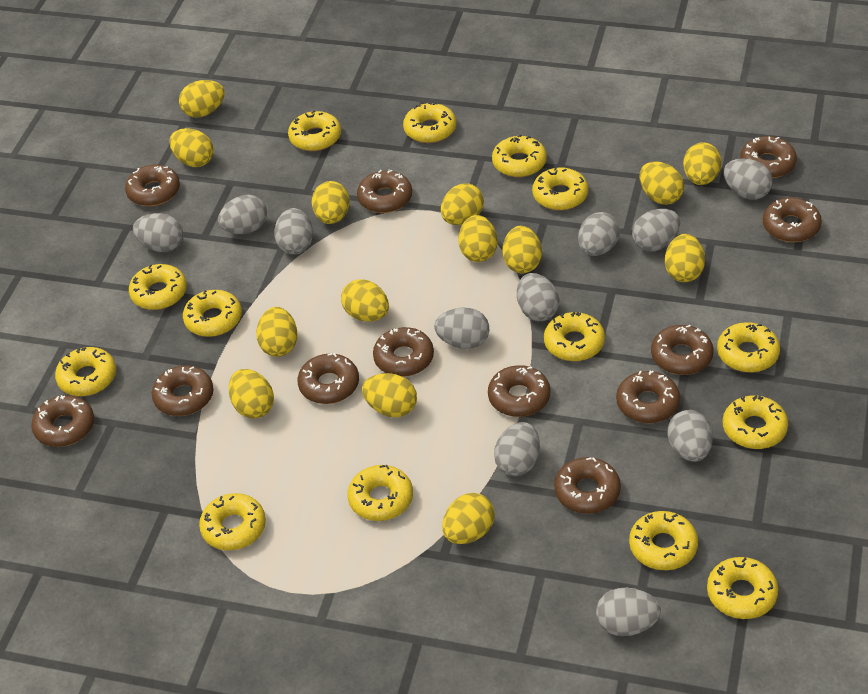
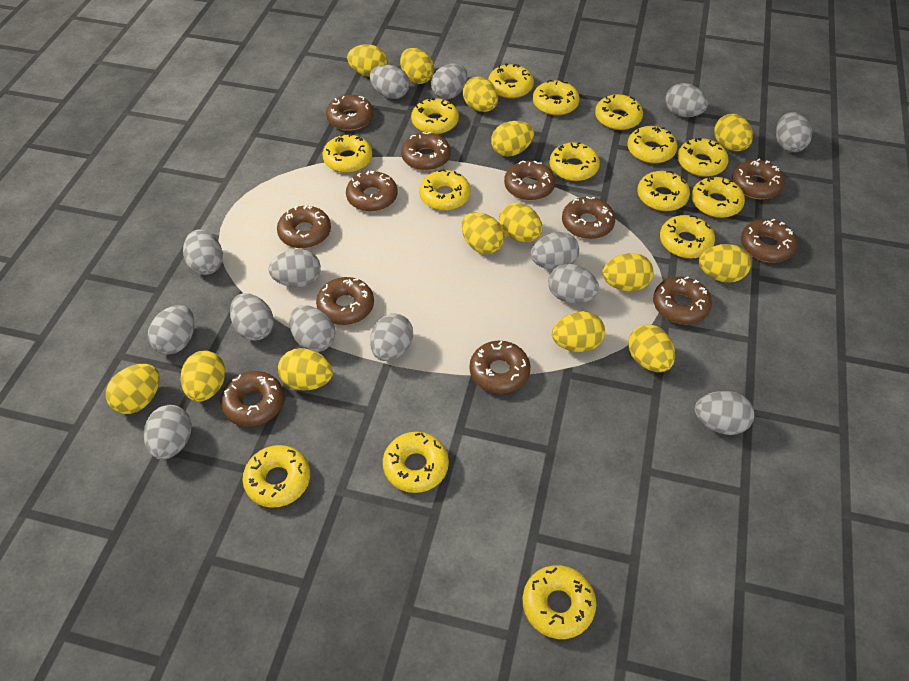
grey egg: 11 -> 14
yellow donut: 14 -> 15

